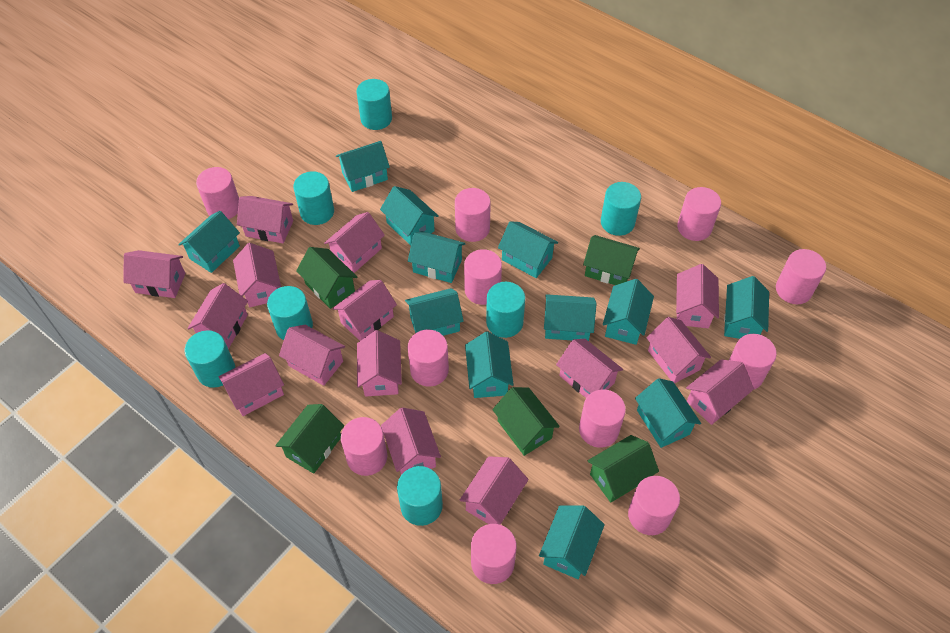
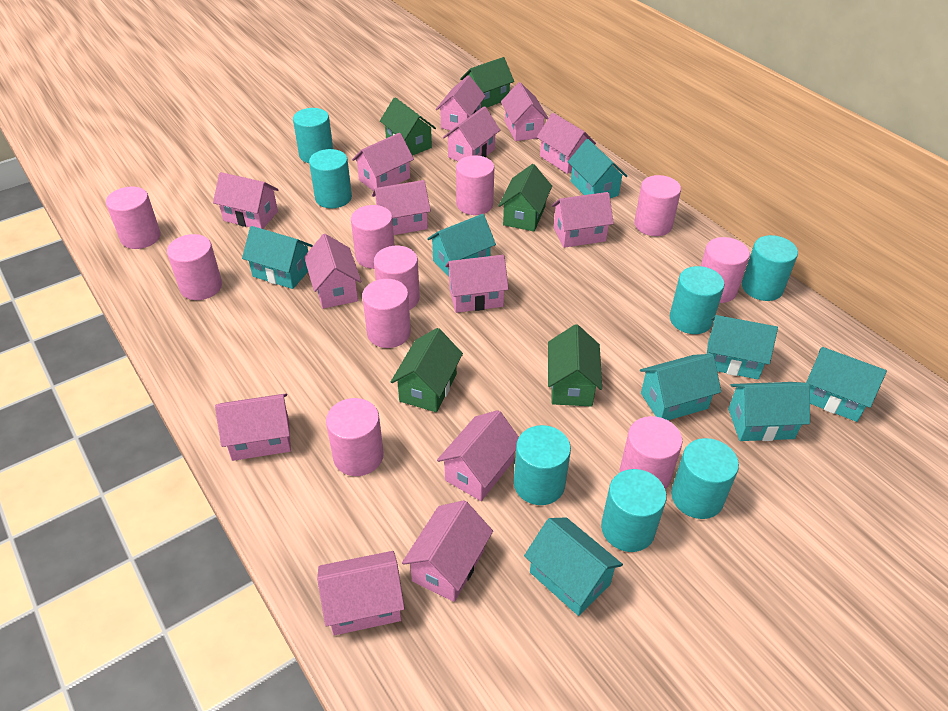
pink cylinder: 11 -> 10
pink house: 15 -> 14
turquoise house: 12 -> 8

